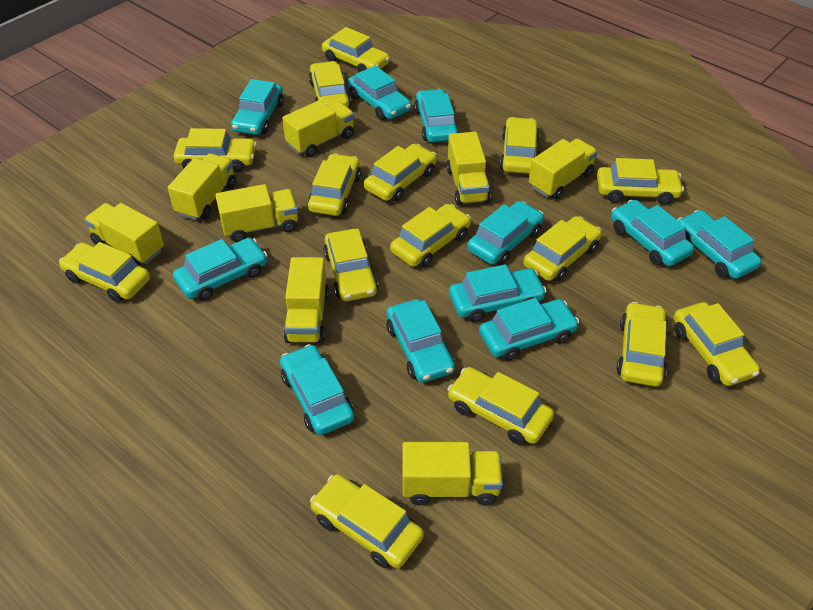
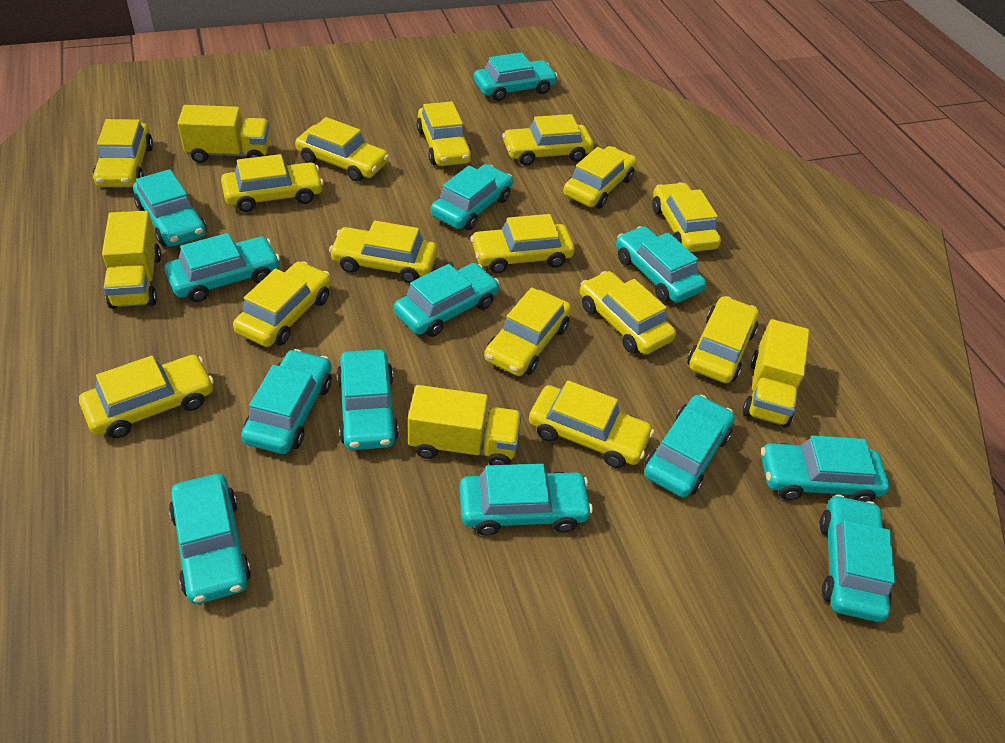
turquoise car: 11 -> 13
yellow truck: 8 -> 4

